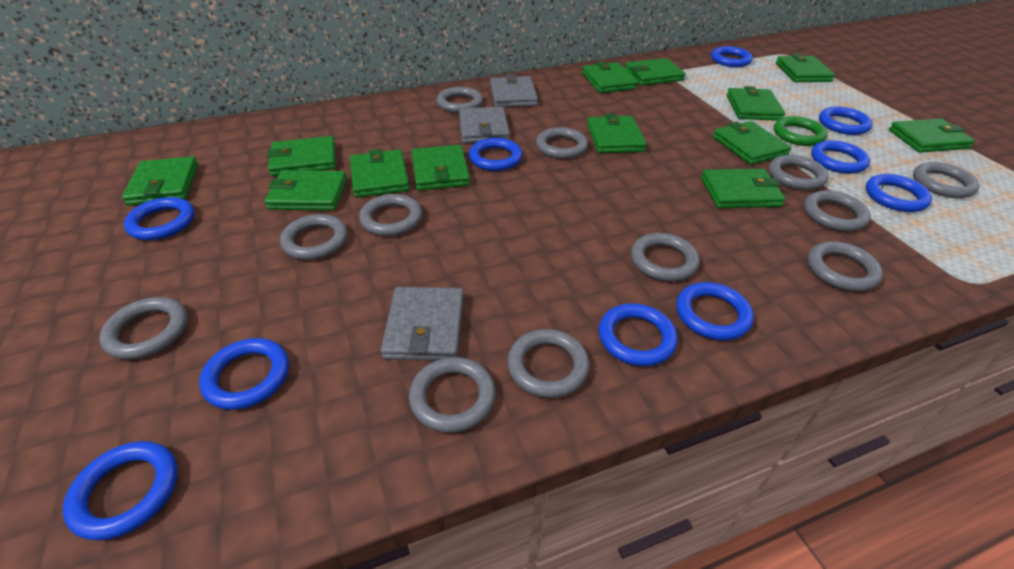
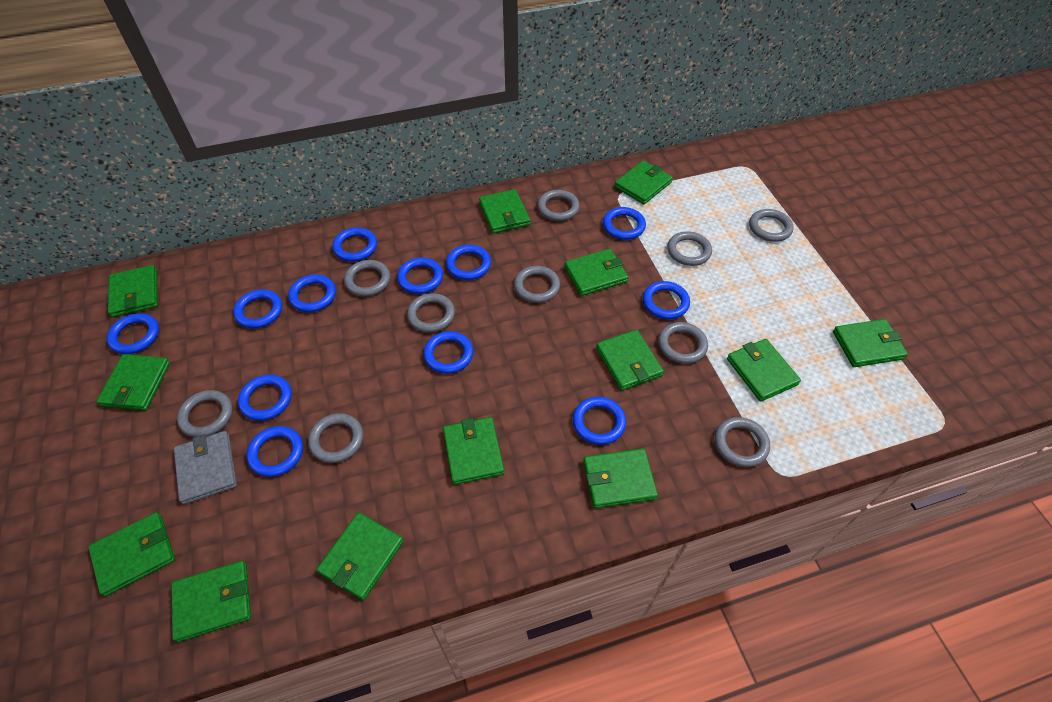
blue ring: 10 -> 12
green ring: 1 -> 0
grey ring: 12 -> 10
grey wallet: 3 -> 1

